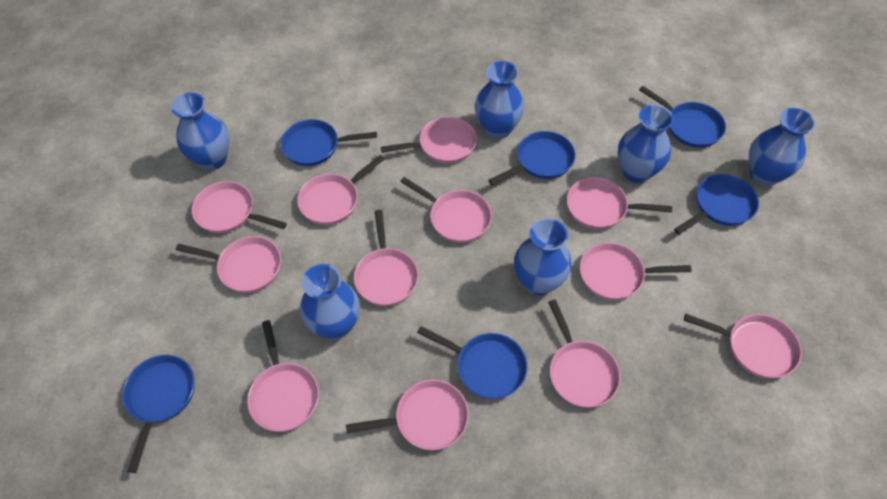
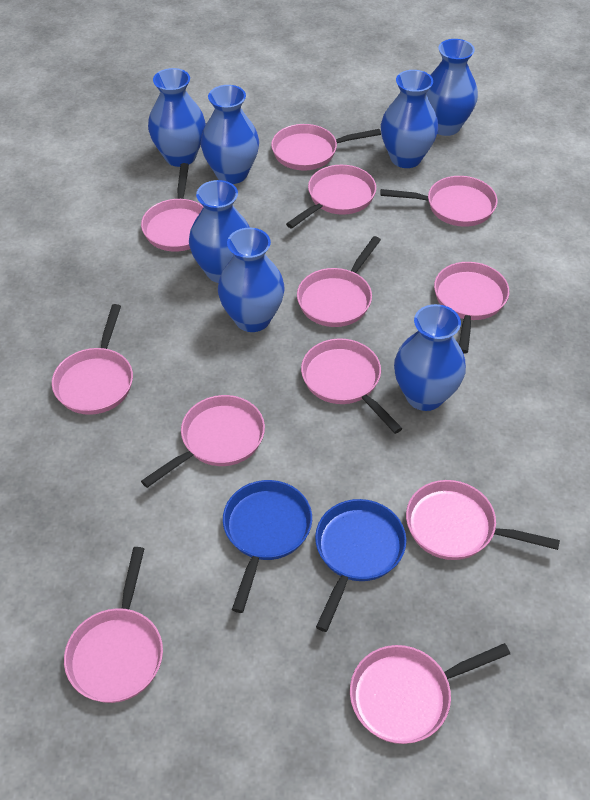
blue pan: 6 -> 2
blue vase: 6 -> 7

